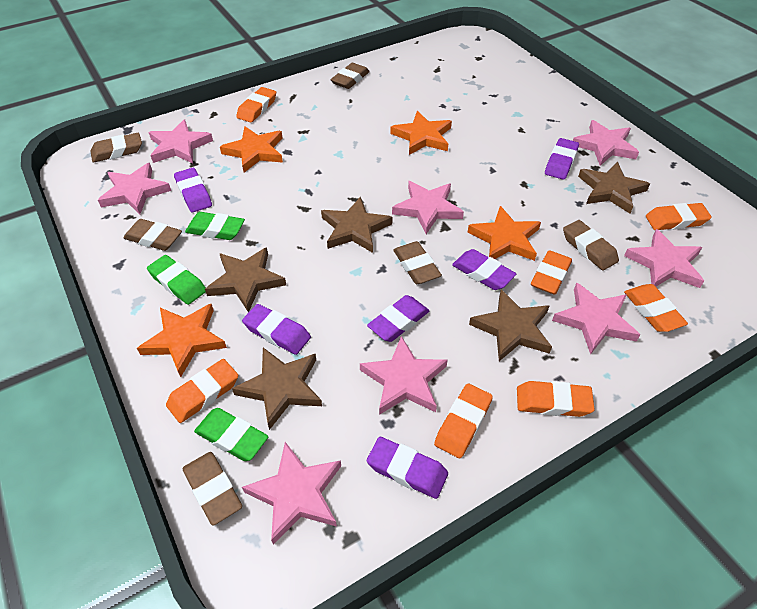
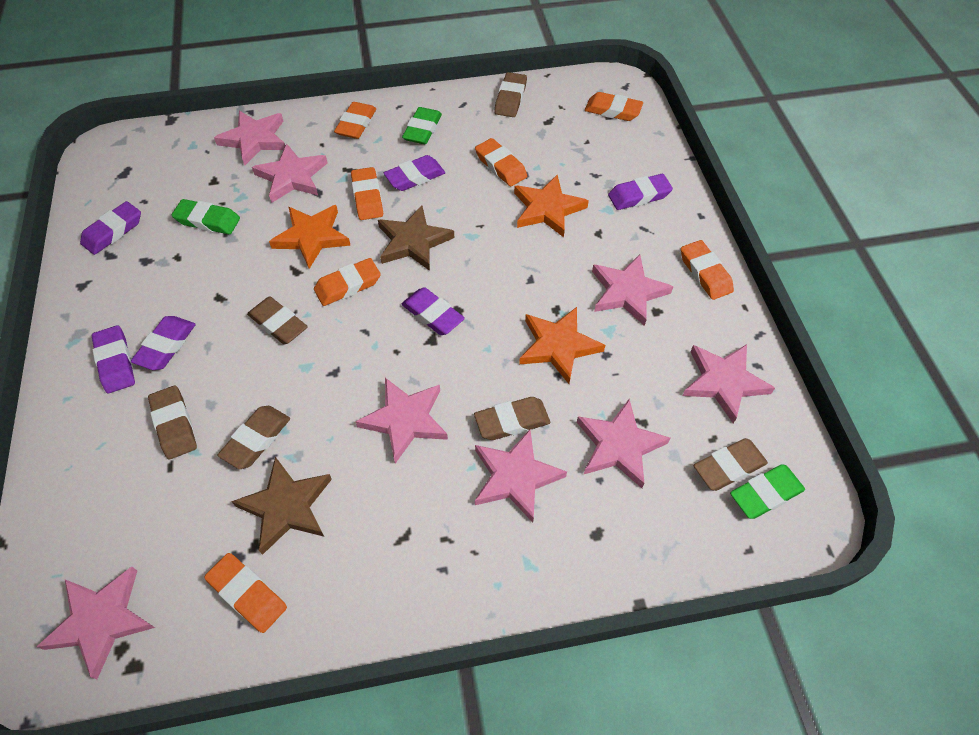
brown star: 5 -> 2
orange star: 4 -> 3

